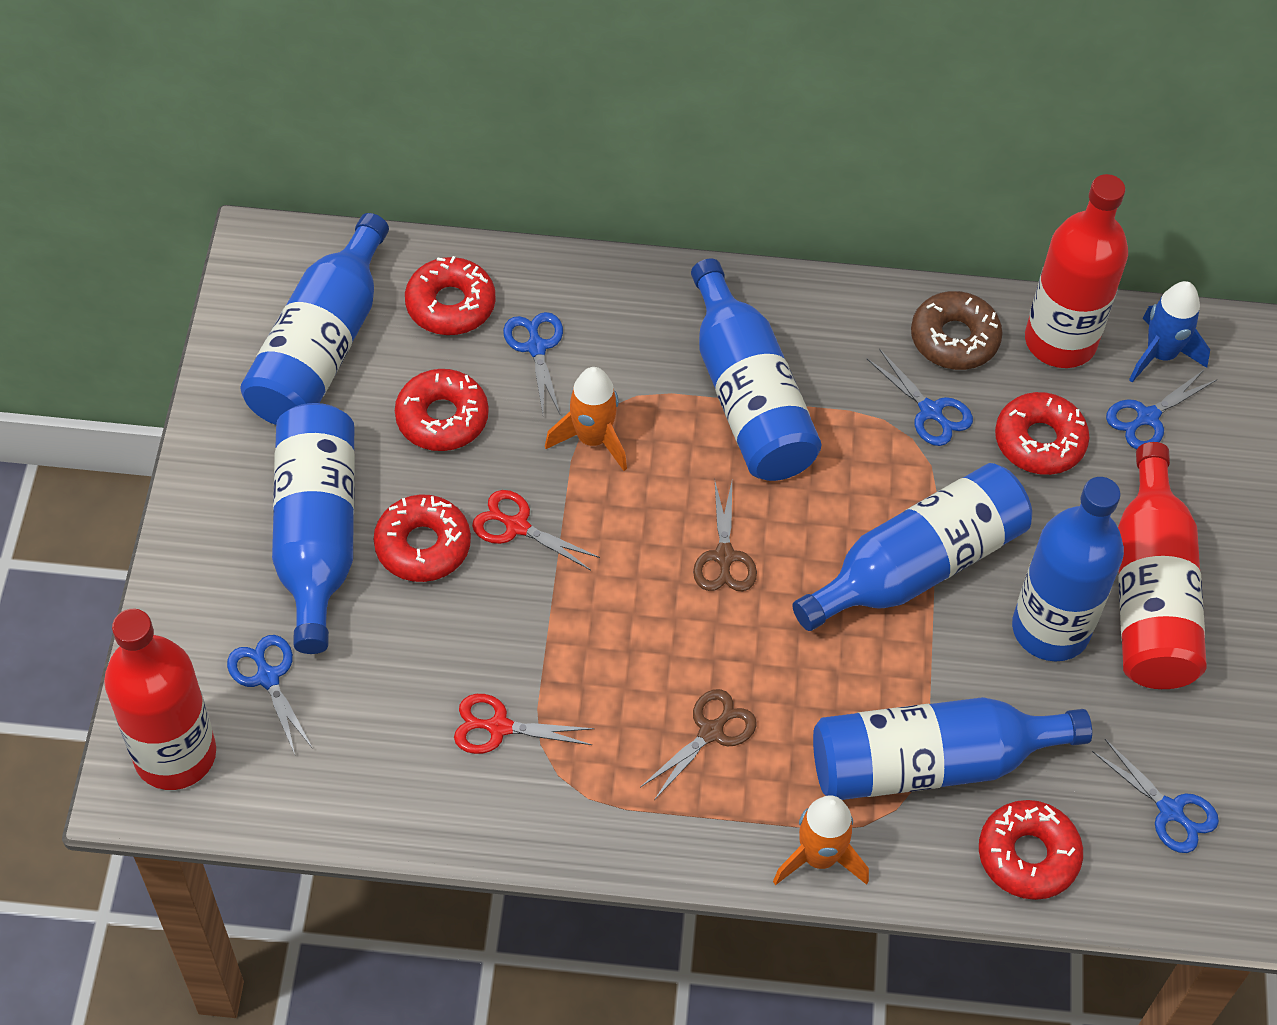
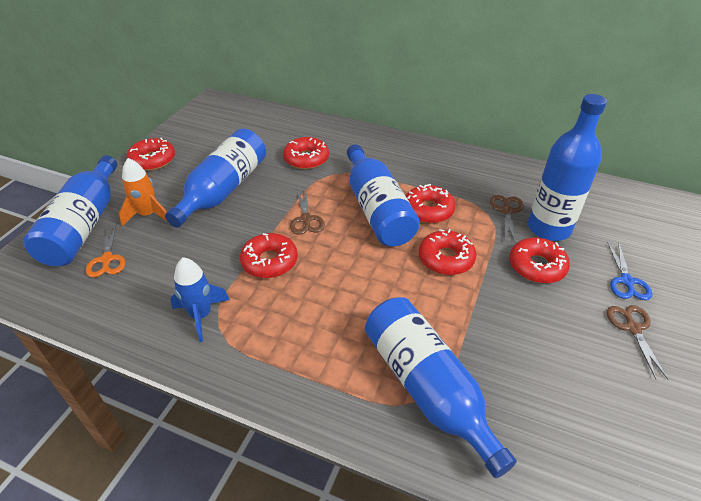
blue bottle: 6 -> 5
blue scissors: 5 -> 1
brown donut: 1 -> 0
brown scissors: 2 -> 3
orange rocket: 2 -> 1
orange scissors: 0 -> 1
red bottle: 3 -> 0
red donut: 5 -> 6
red scissors: 2 -> 0

